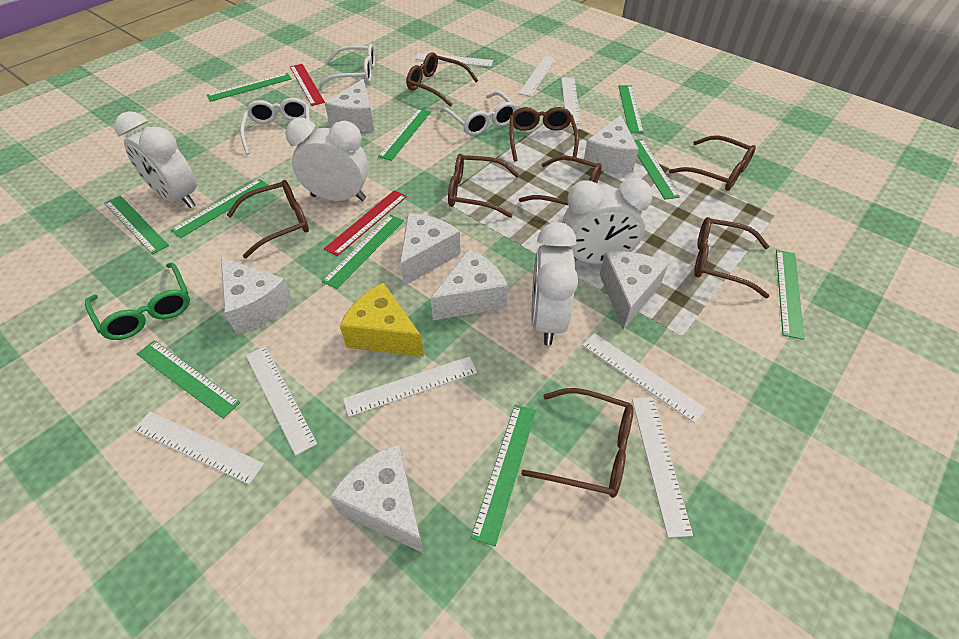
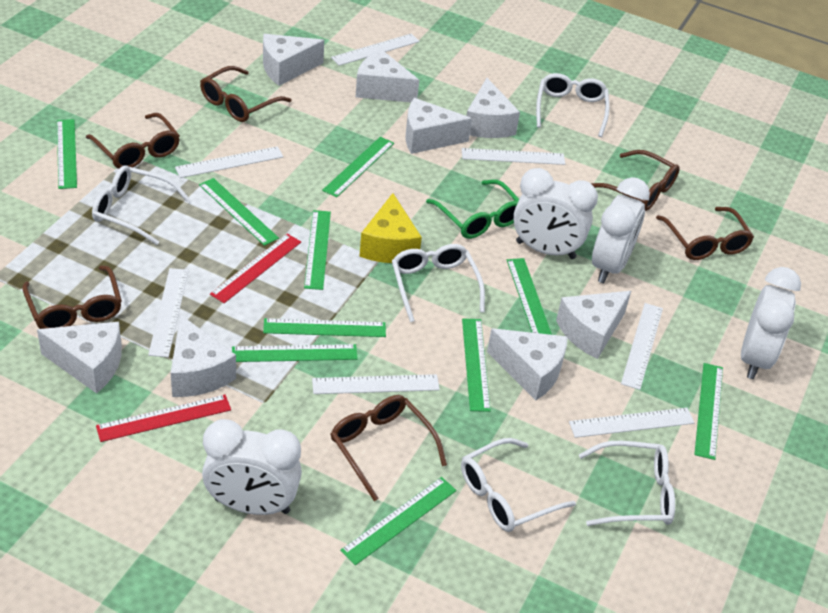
brown glasses: 8 -> 6
white cheese: 7 -> 8
white glasses: 3 -> 5
white ruler: 8 -> 7

